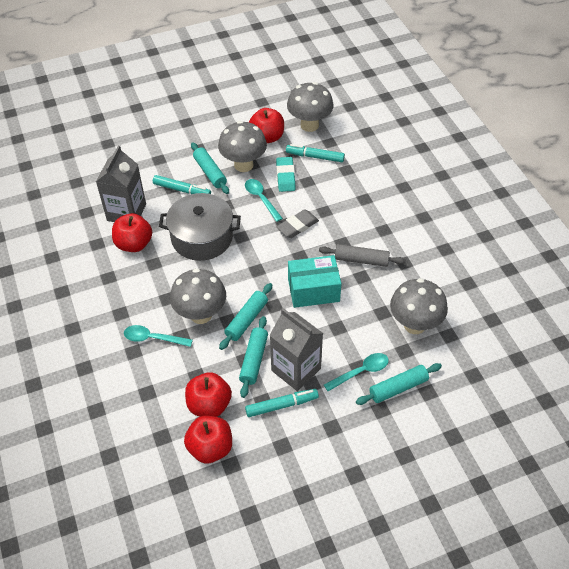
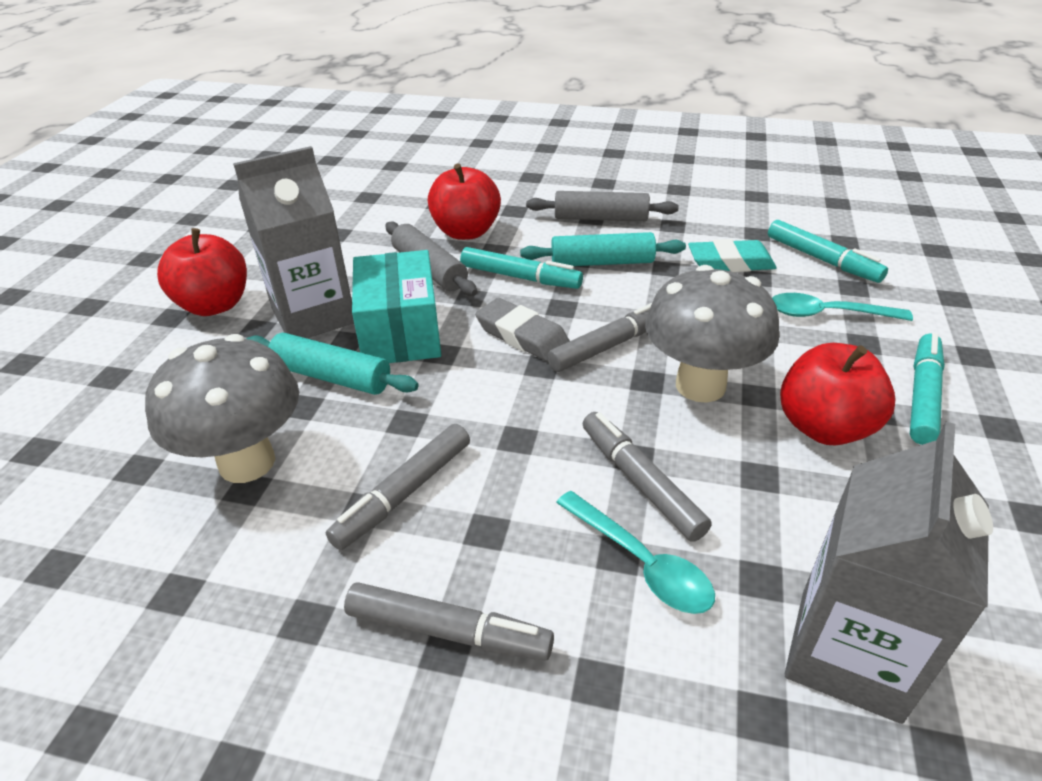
grey marker: 0 -> 4
grey mushroom: 4 -> 2
grey pot: 1 -> 0
grey rolling pin: 1 -> 2
red apple: 4 -> 3
turquoise rolling pin: 4 -> 2
turquoise spoon: 3 -> 2

